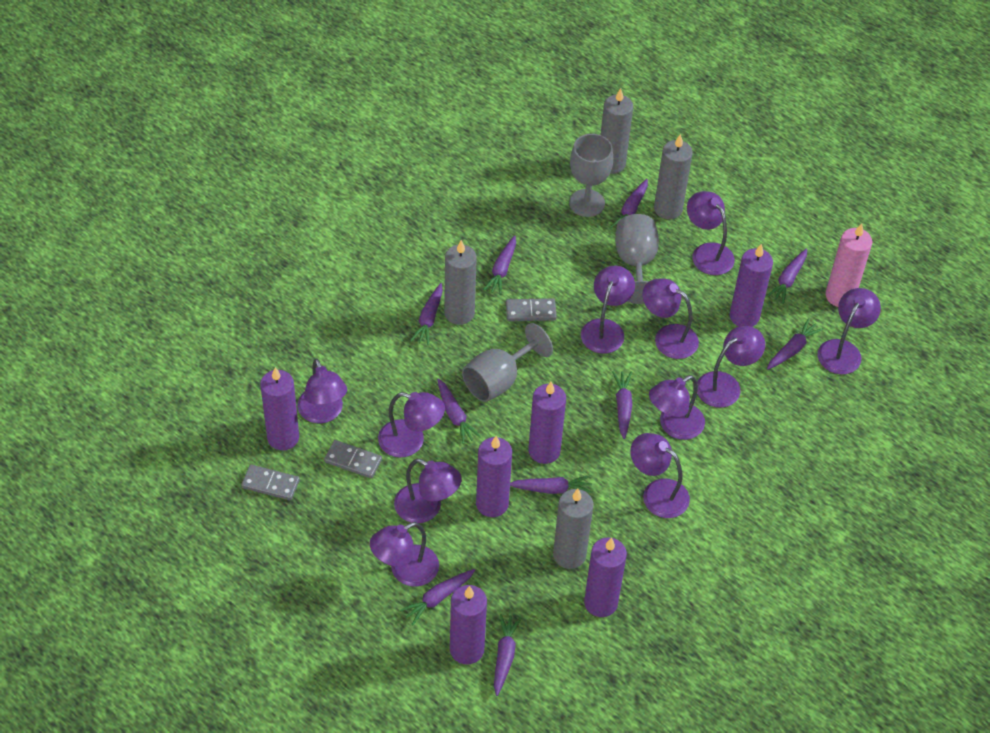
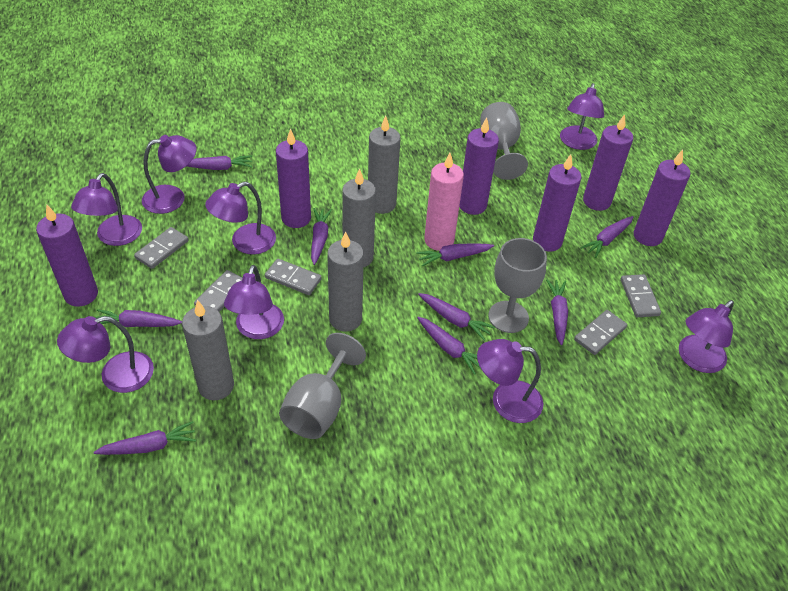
grey domino: 3 -> 5
purple carrot: 10 -> 9
purple lamp: 11 -> 8

